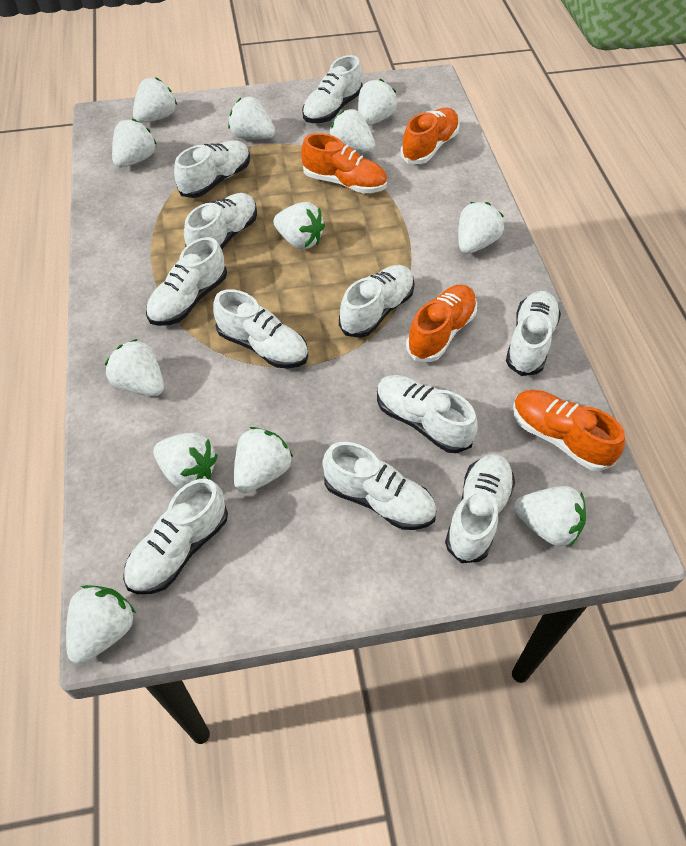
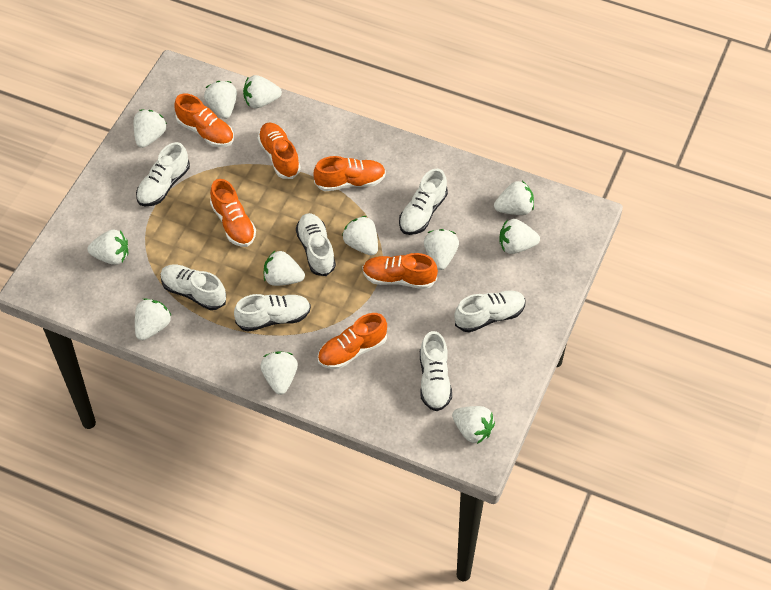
orange shoe: 4 -> 6
white shoe: 11 -> 7

